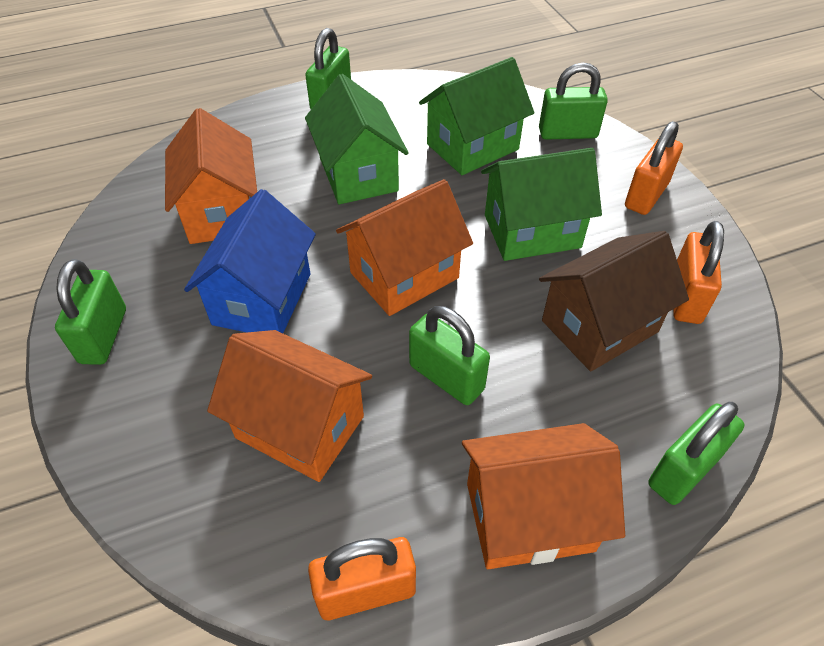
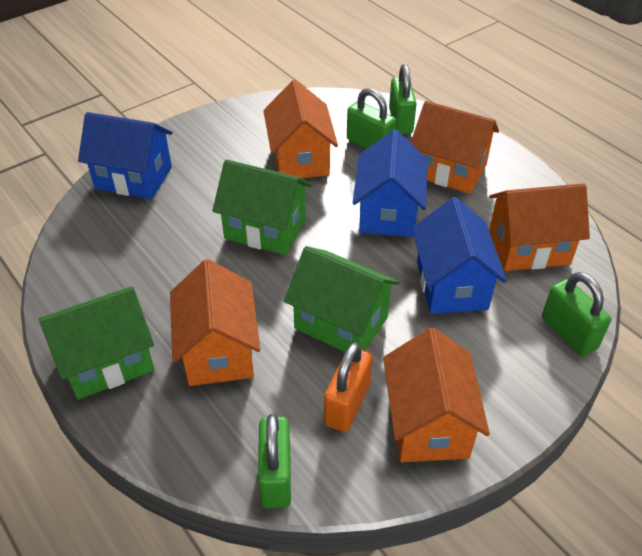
blue house: 1 -> 3
brown house: 1 -> 0
green padlock: 5 -> 4
orange house: 4 -> 5
orange padlock: 3 -> 1

